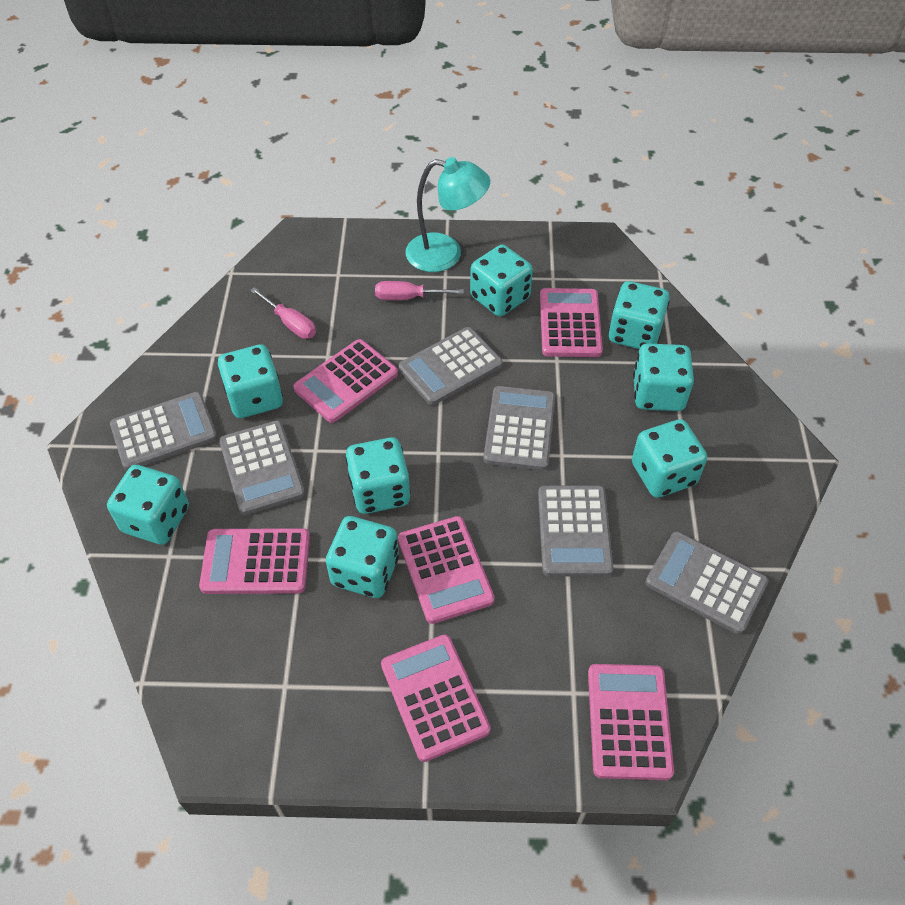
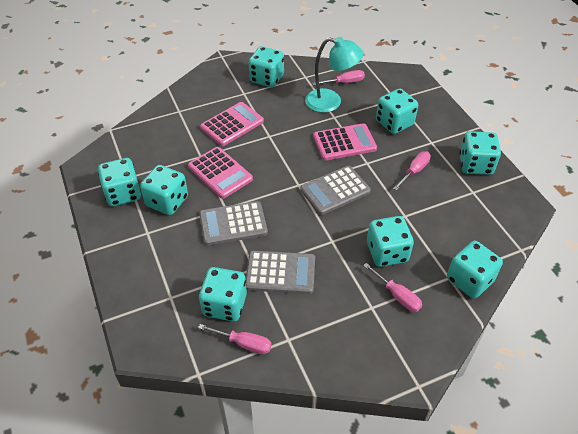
grey calculator: 6 -> 3
pink calculator: 6 -> 3
pink screwdriver: 2 -> 4

